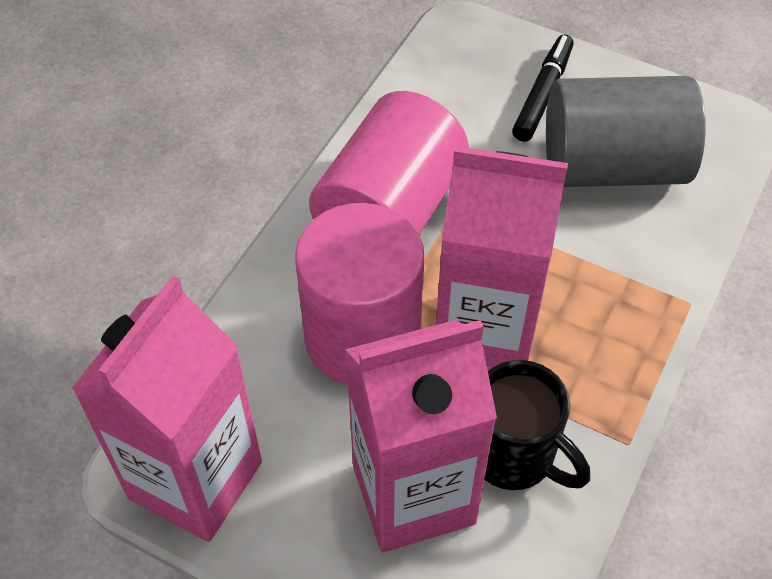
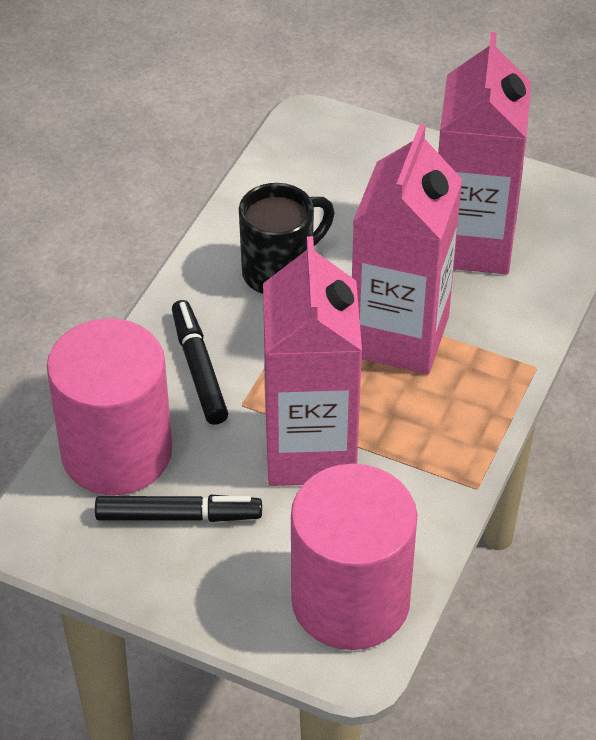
black marker: 1 -> 2
grey cylinder: 1 -> 0

